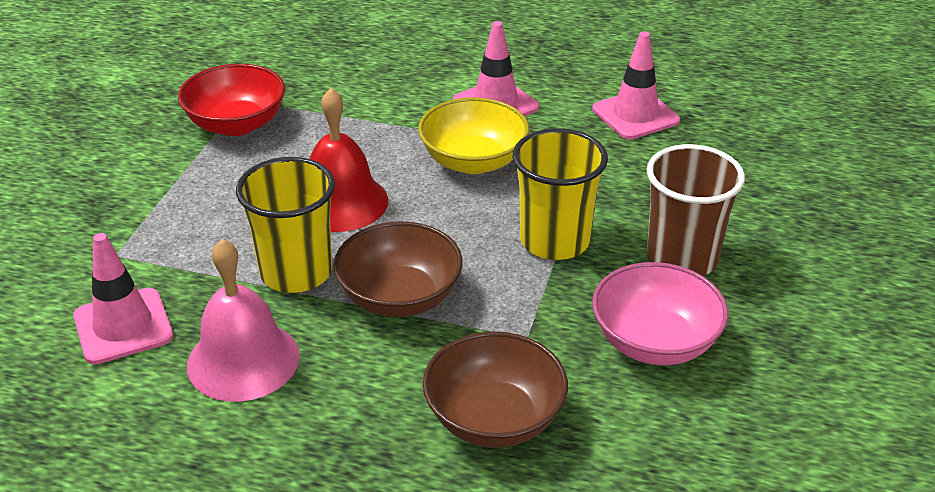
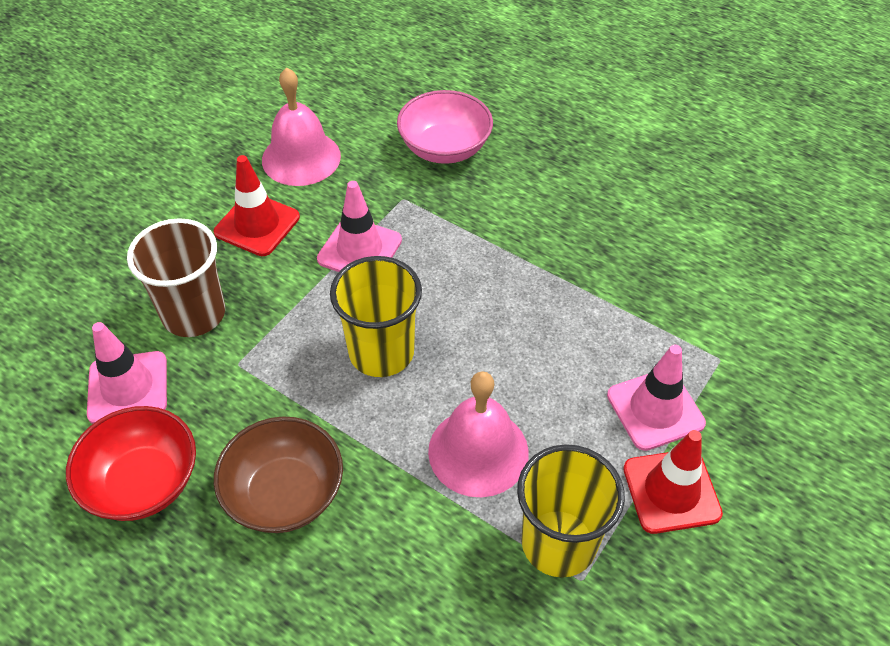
brown bowl: 2 -> 1
pink bell: 1 -> 2
red bell: 1 -> 0
red traffic cone: 0 -> 2
yellow bowl: 1 -> 0

